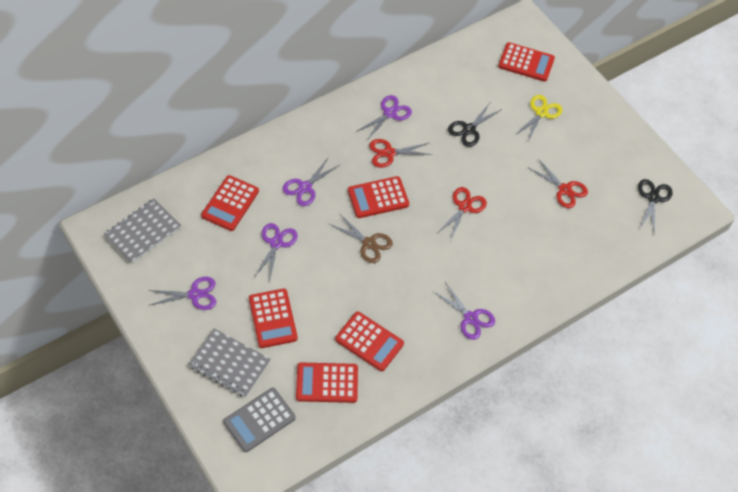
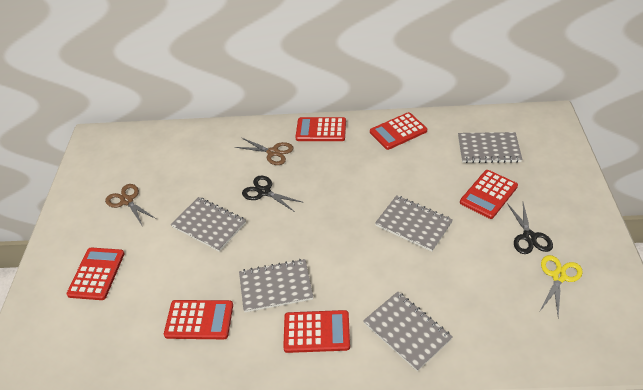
brown scissors: 1 -> 2
grey calculator: 1 -> 0
grey notebook: 2 -> 5
purple scissors: 5 -> 0
red scissors: 3 -> 0

